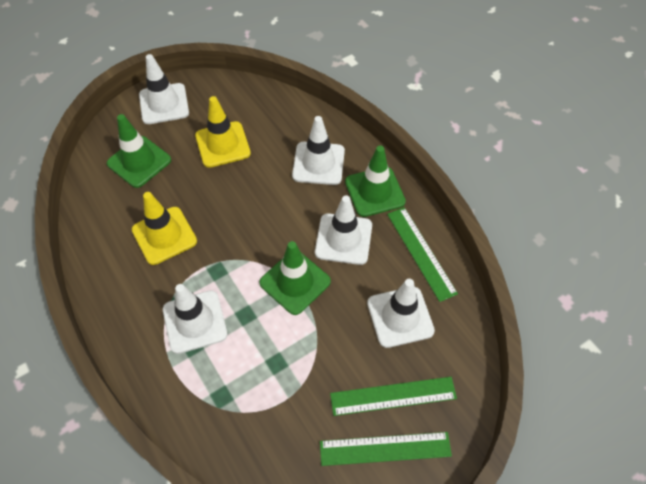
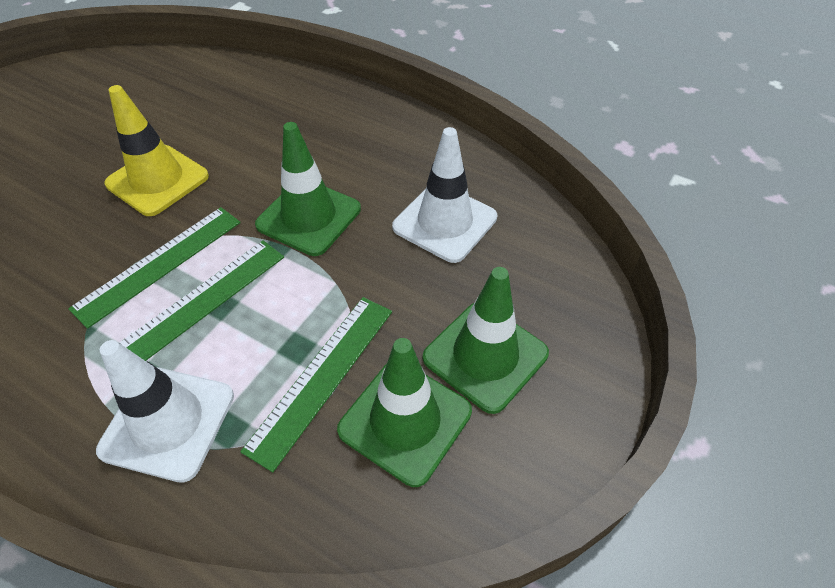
white traffic cone: 5 -> 2
yellow traffic cone: 2 -> 1

